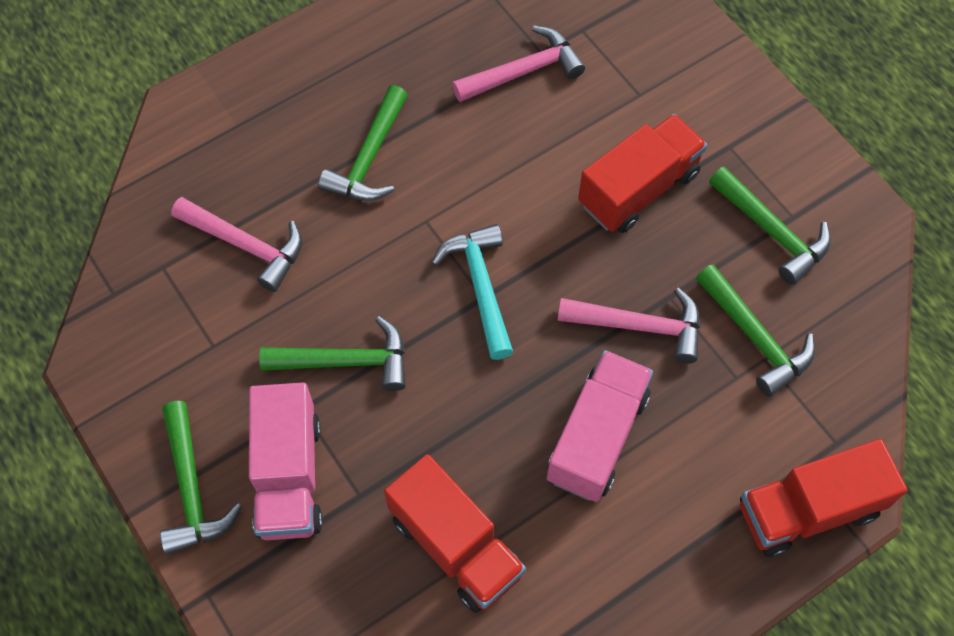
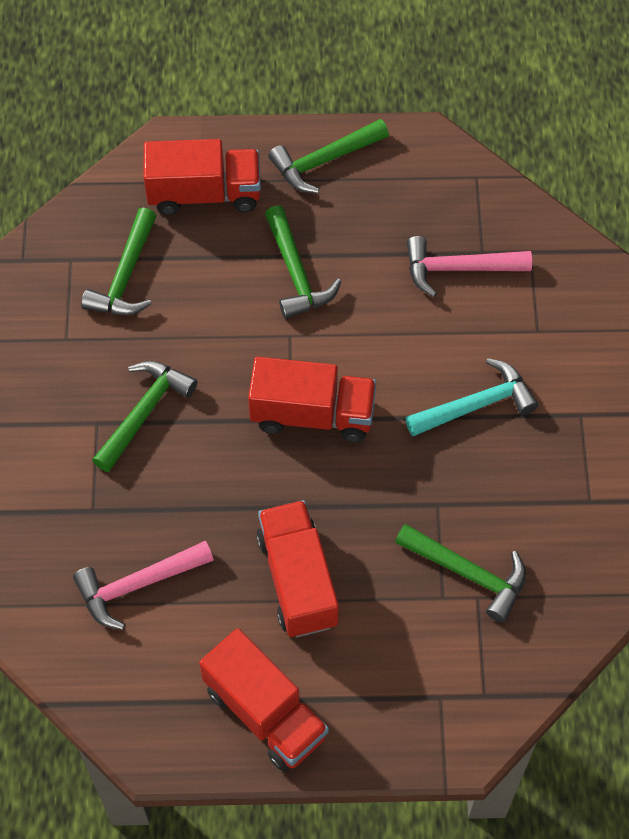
pink hammer: 3 -> 2
pink truck: 2 -> 0
red truck: 3 -> 4

